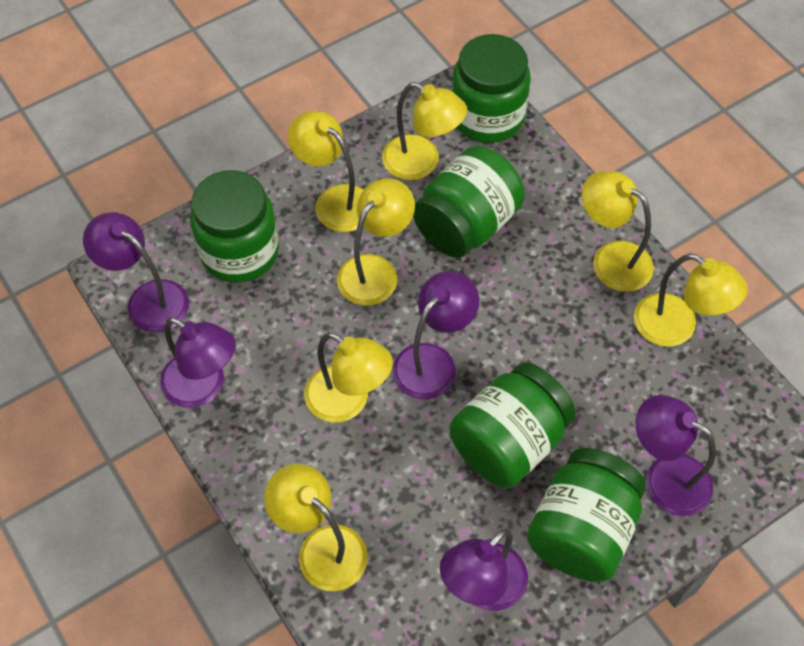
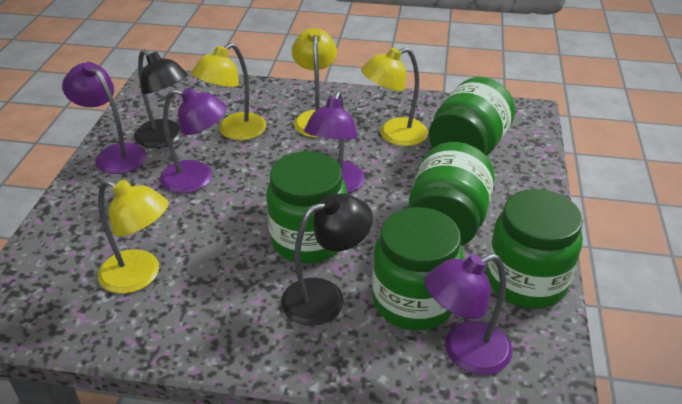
black lamp: 0 -> 2
purple lamp: 5 -> 4
yellow lamp: 7 -> 4

